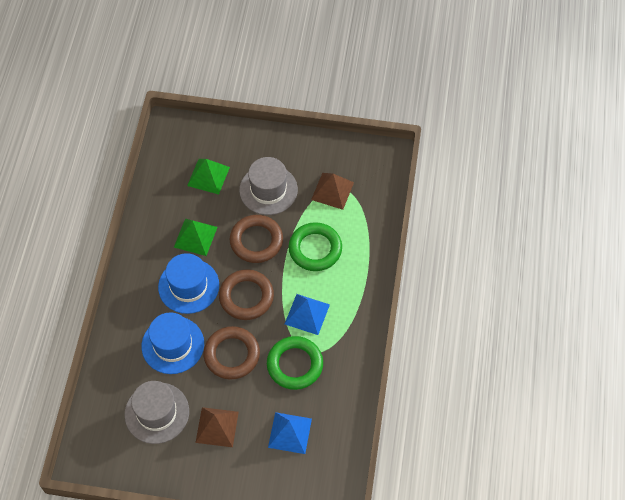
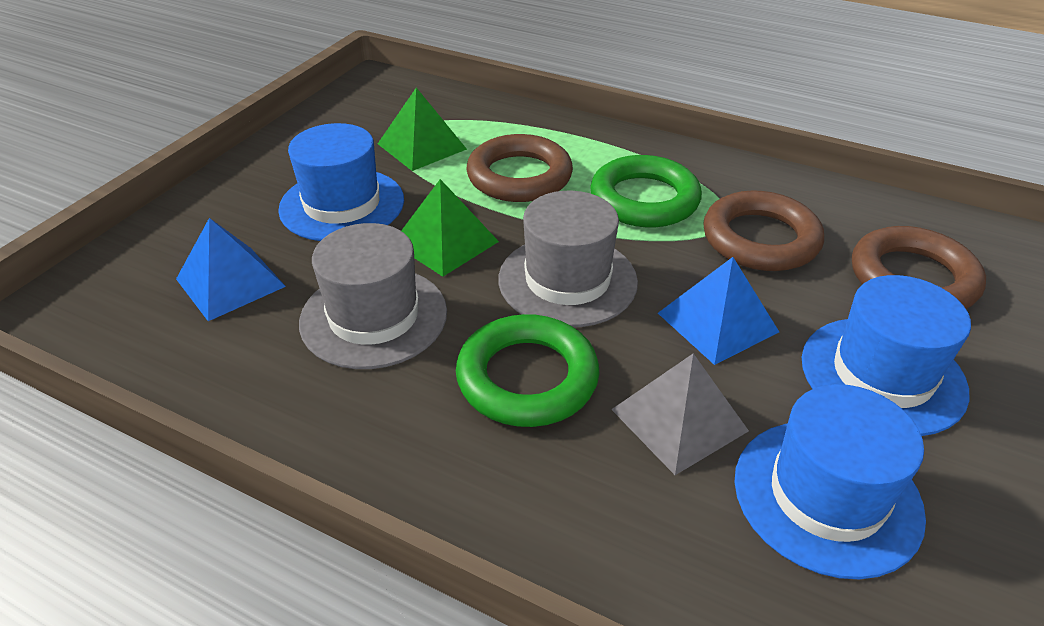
blue hat: 2 -> 3
brown pyramid: 2 -> 0
grey pyramid: 0 -> 1

